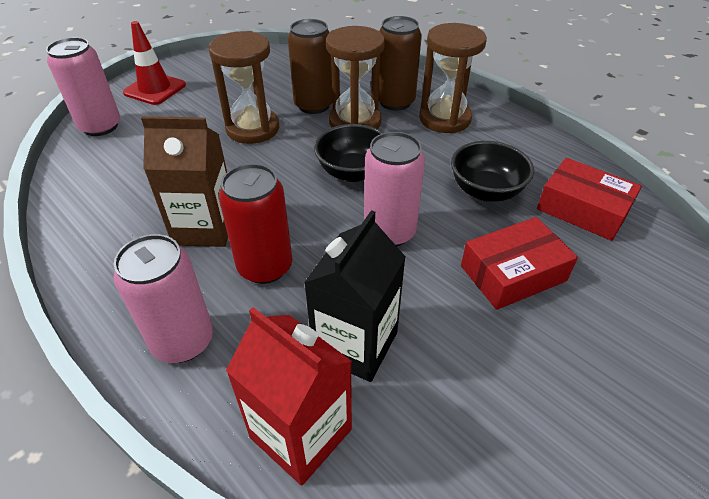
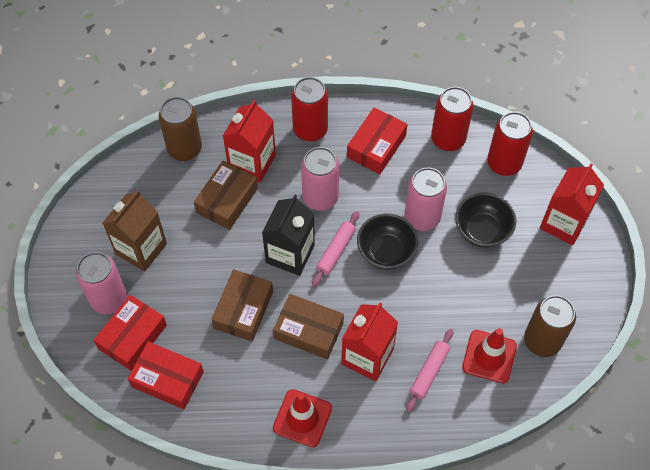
brown box: 0 -> 3
brown hourglass: 3 -> 0
pink rolling pin: 0 -> 2
red box: 2 -> 3
red can: 1 -> 3
red carton: 1 -> 3
red traffic cone: 1 -> 2

